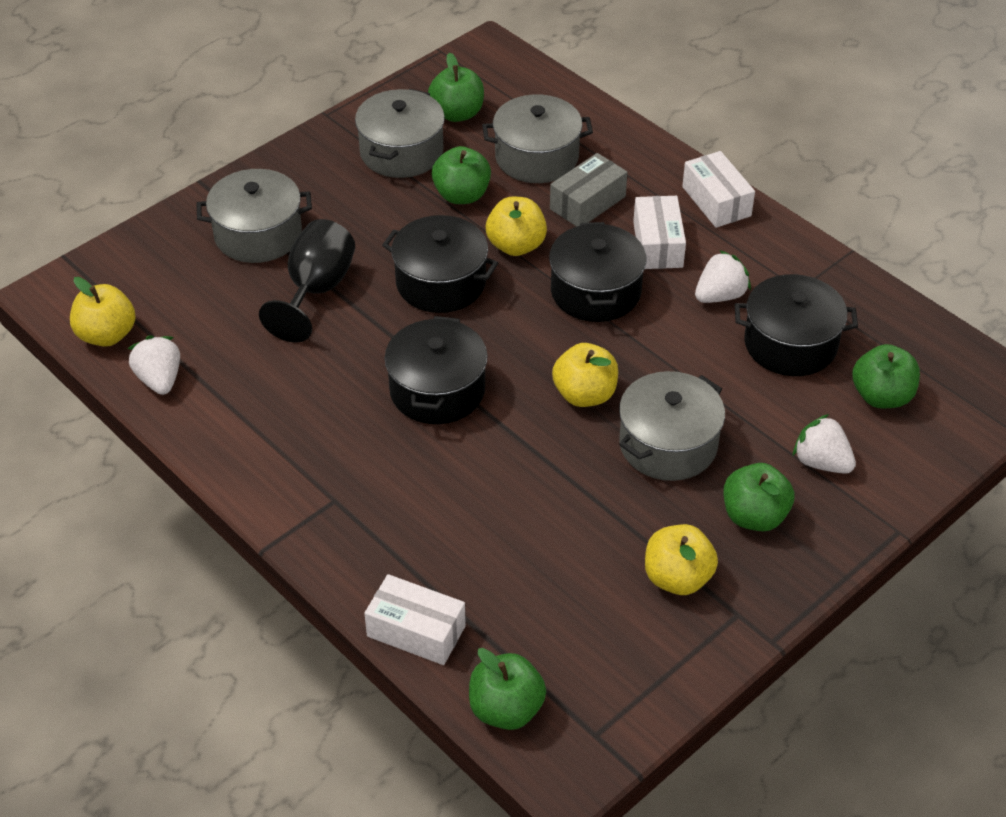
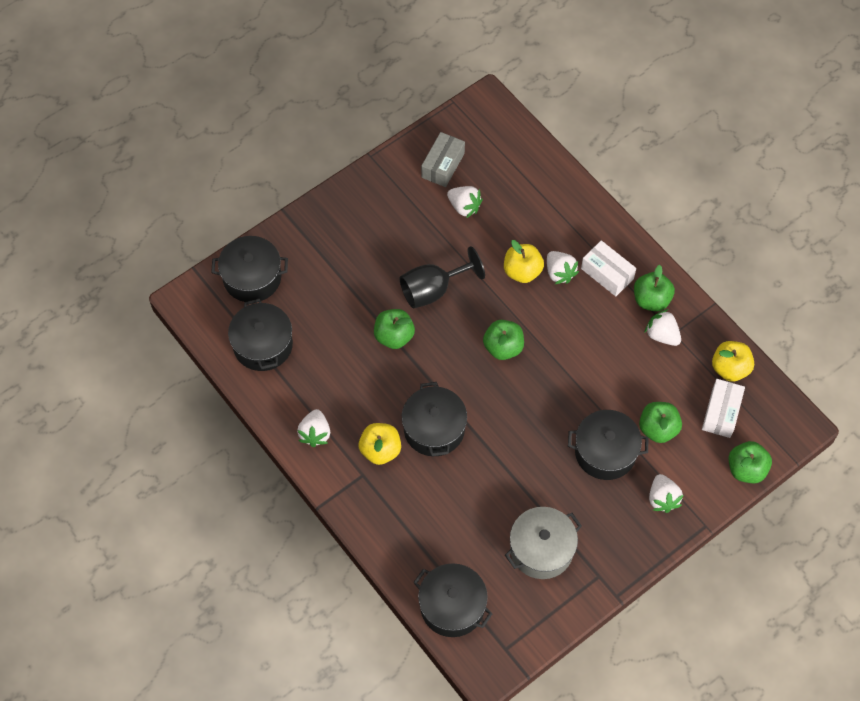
black pot: 4 -> 5
grey pot: 4 -> 1
white box: 3 -> 2
white strawberry: 3 -> 5
yellow apple: 4 -> 3

